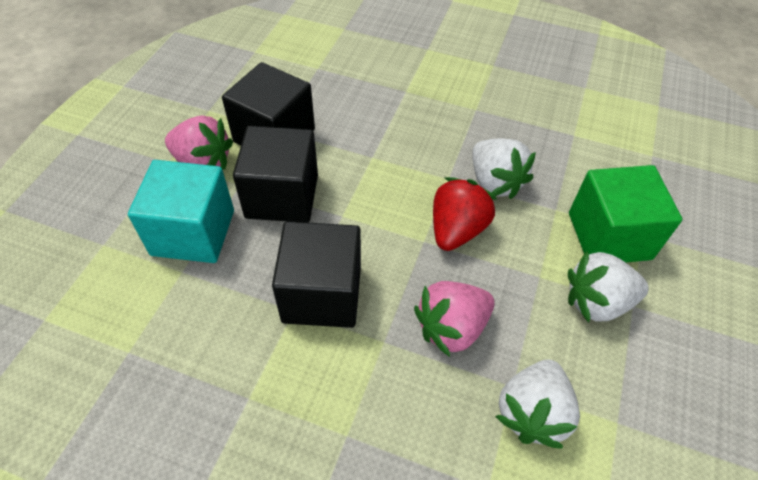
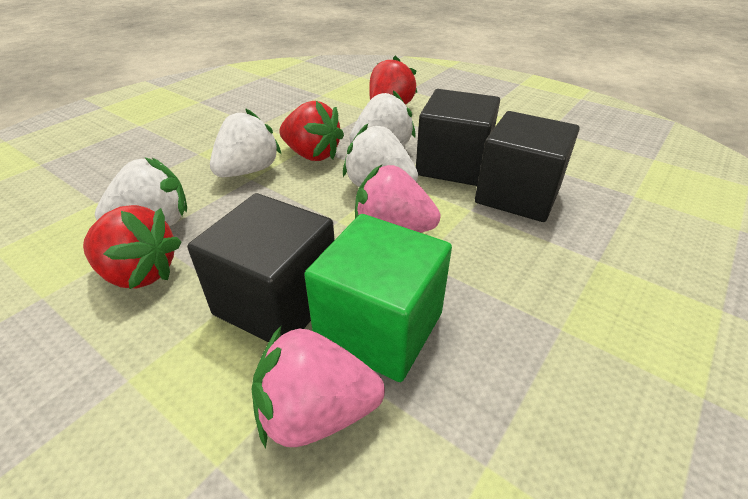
red strawberry: 1 -> 3
turquoise cube: 1 -> 0
white strawberry: 3 -> 4

